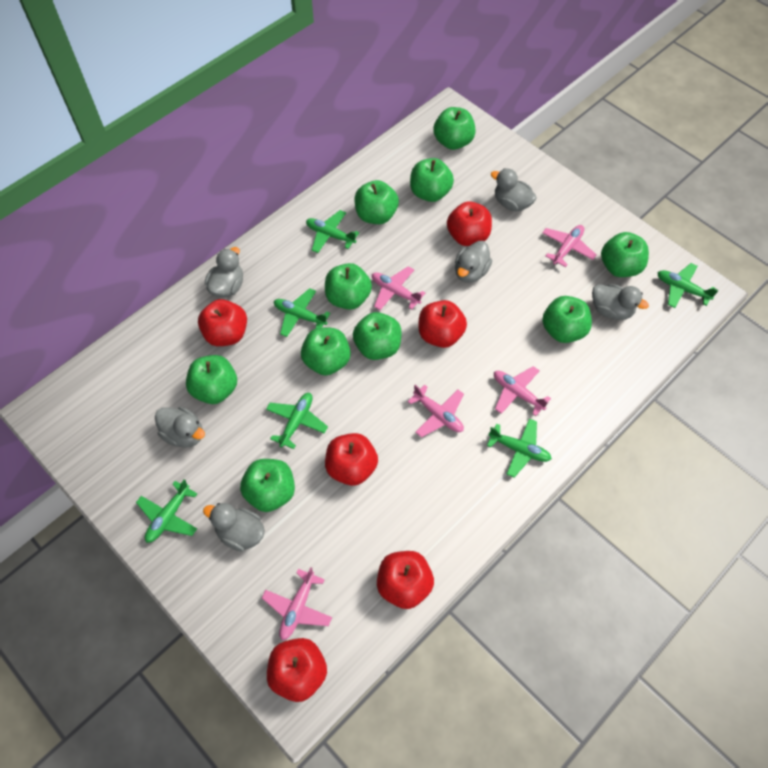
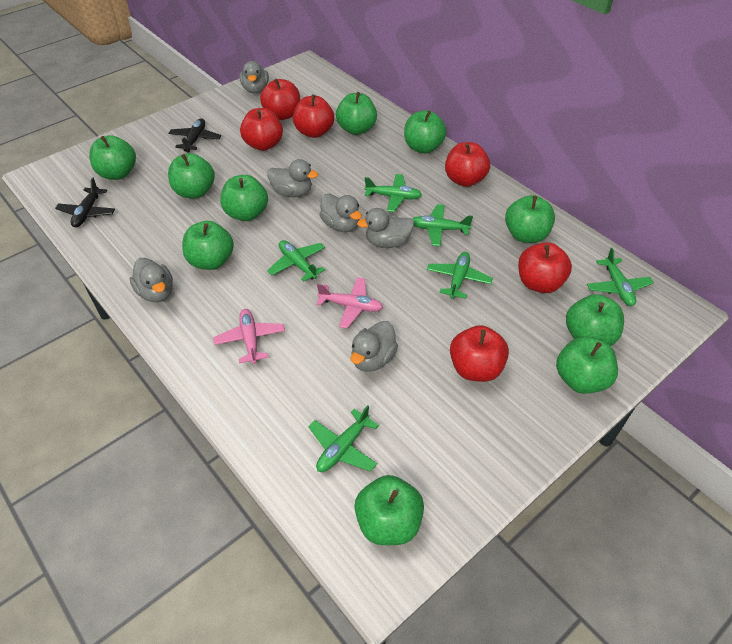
black plane: 0 -> 2
pink plane: 5 -> 2

